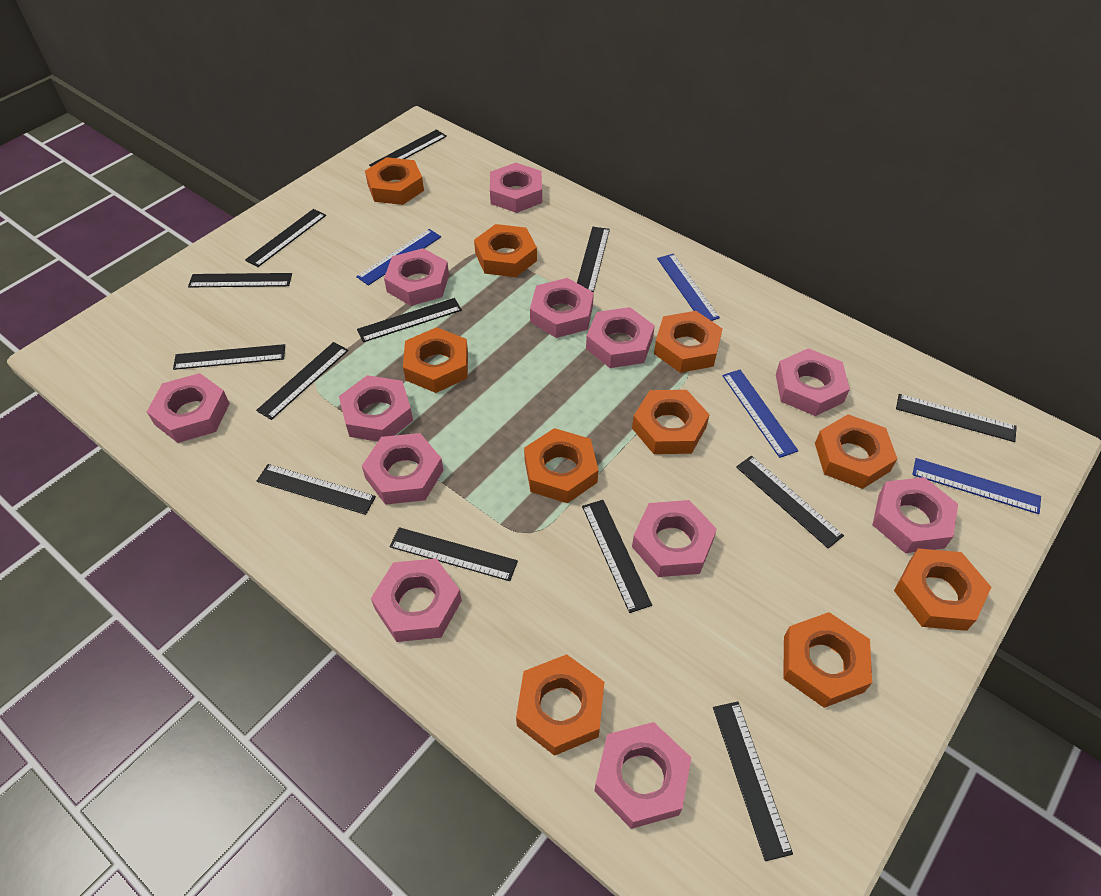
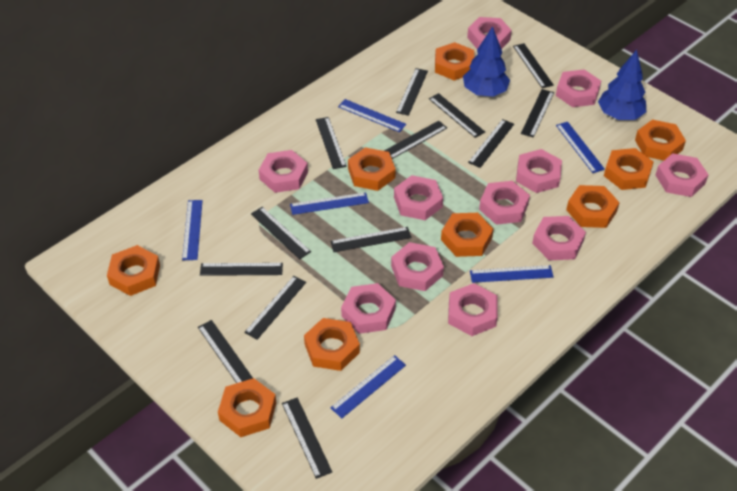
blue ruler: 4 -> 6
blue tree: 0 -> 2
orange nut: 10 -> 9
pink nut: 12 -> 11

